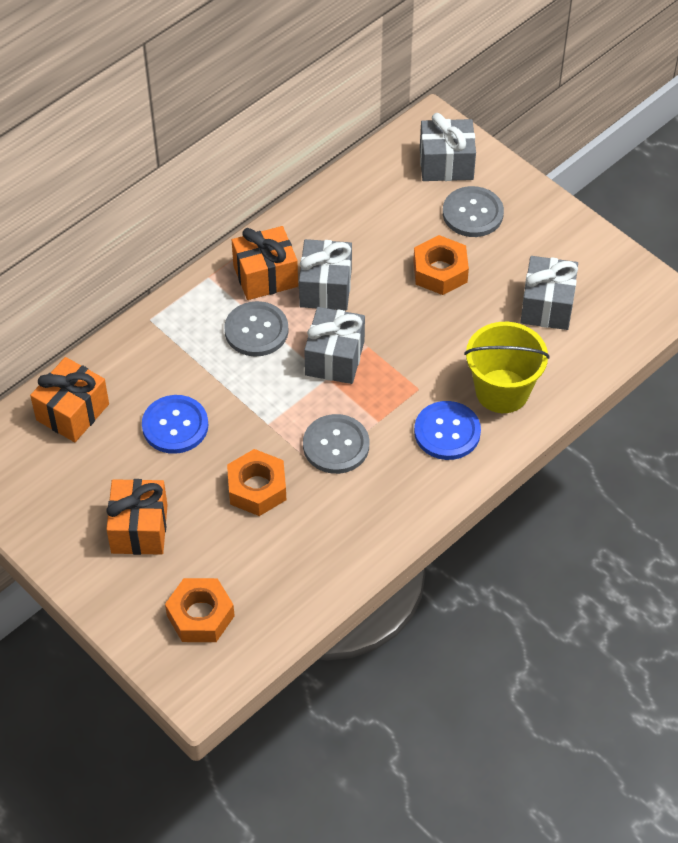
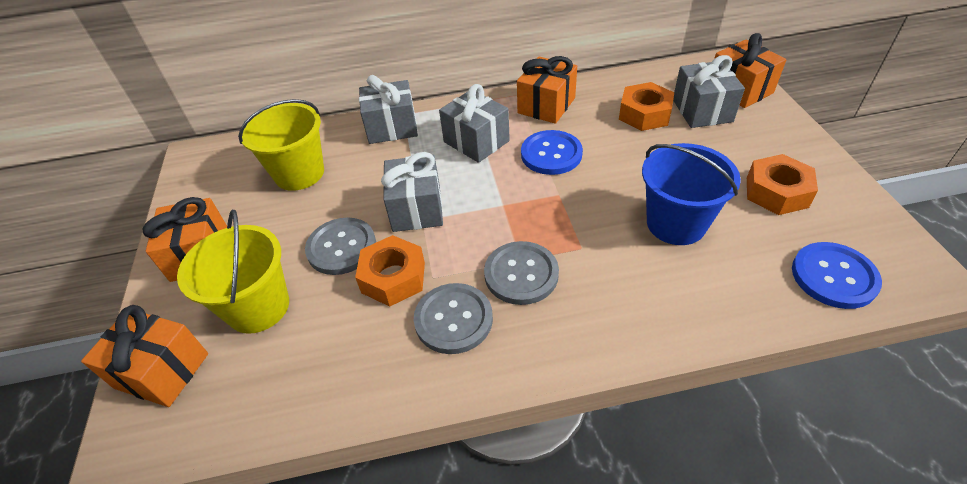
blue bucket: 0 -> 1
orange gift: 3 -> 4
yellow bucket: 1 -> 2

